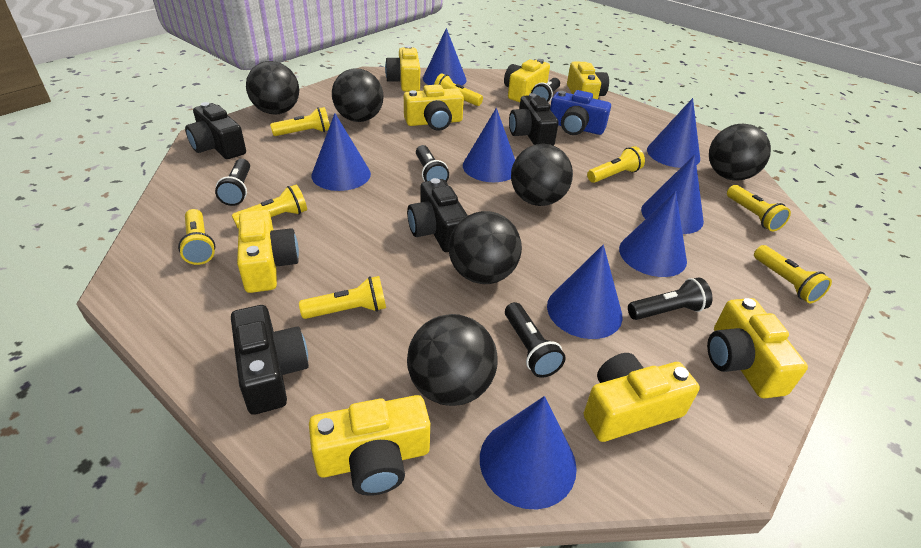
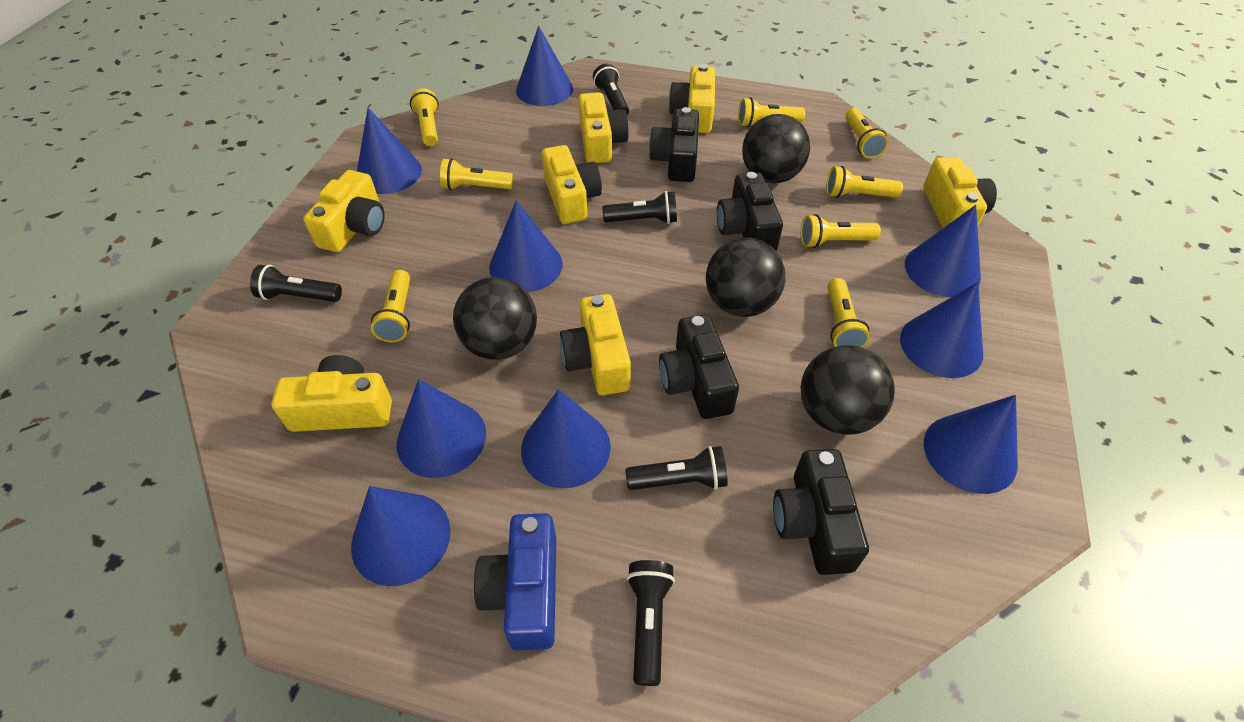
black ball: 6 -> 4
blue cone: 8 -> 9
yellow camera: 8 -> 7

